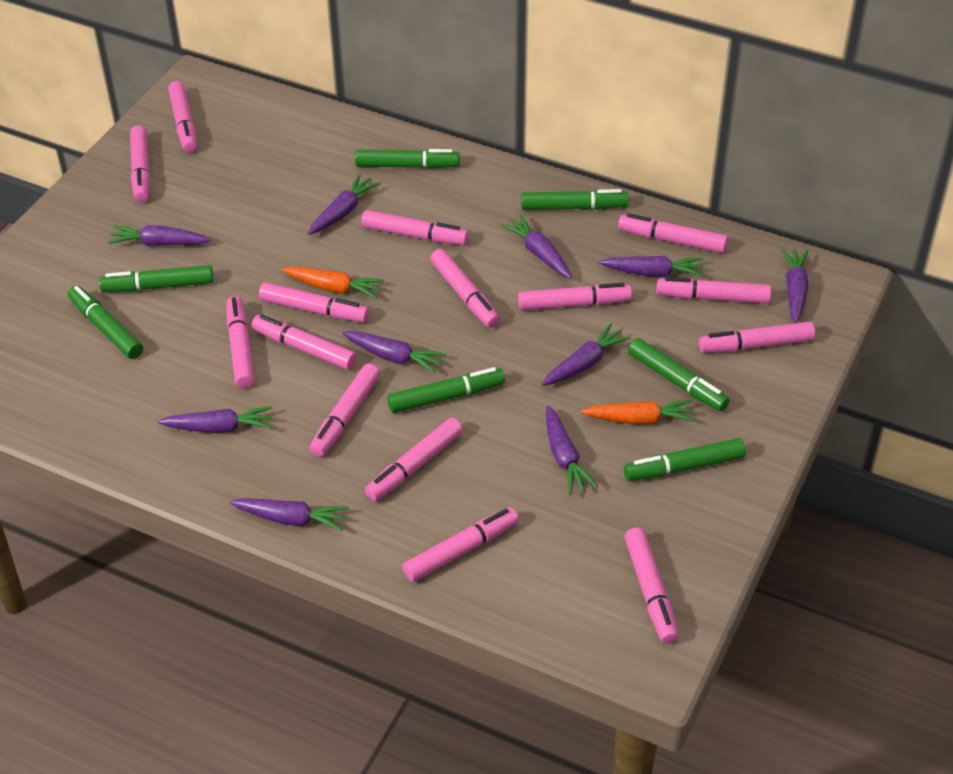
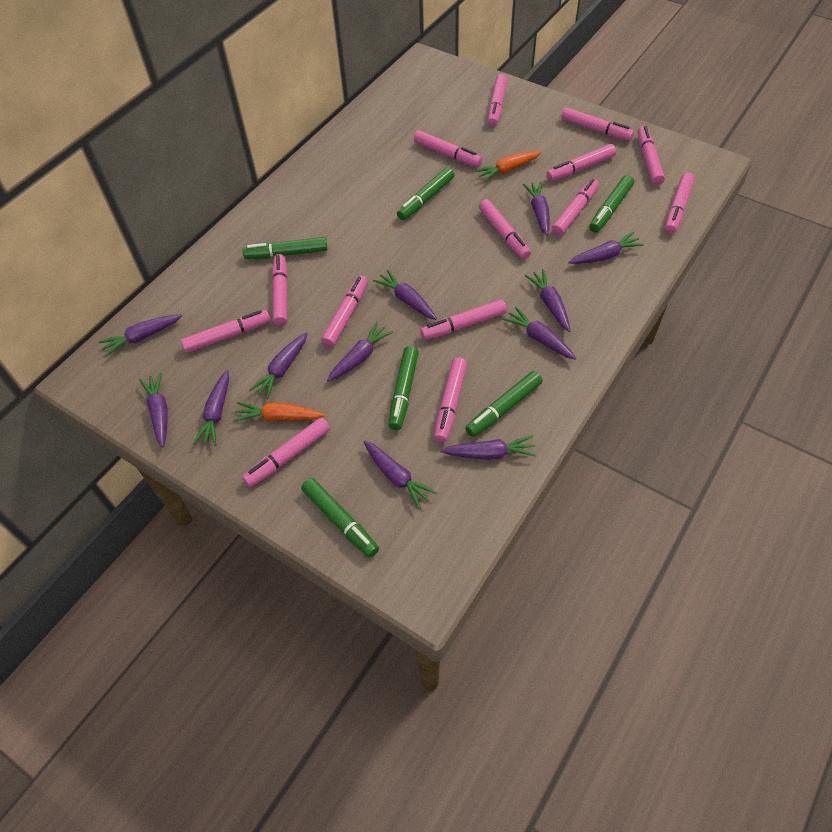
green marker: 7 -> 6
pink marker: 15 -> 14
purple carrot: 10 -> 12

